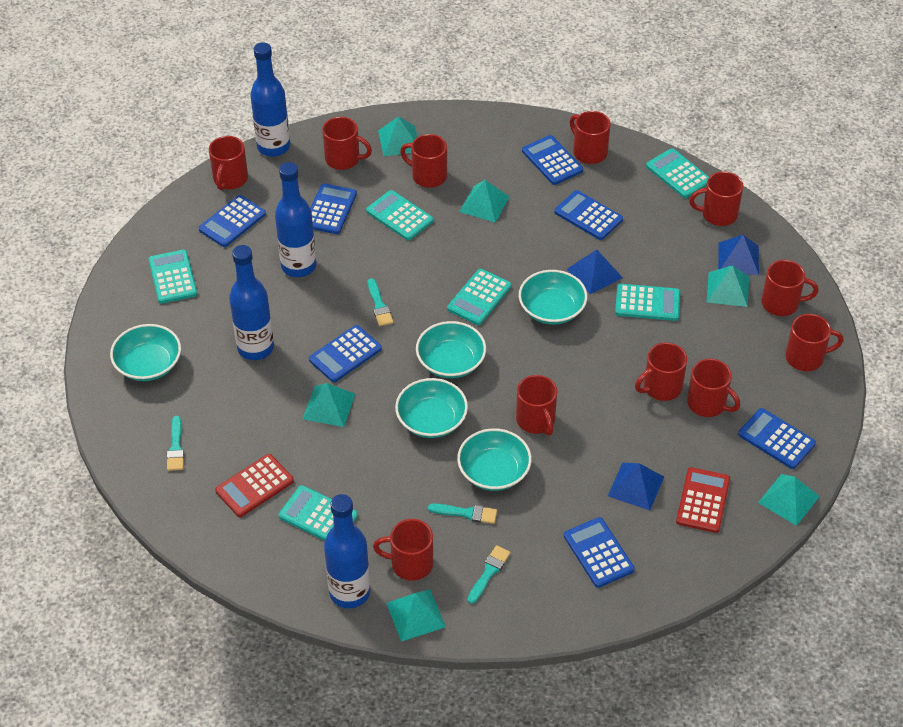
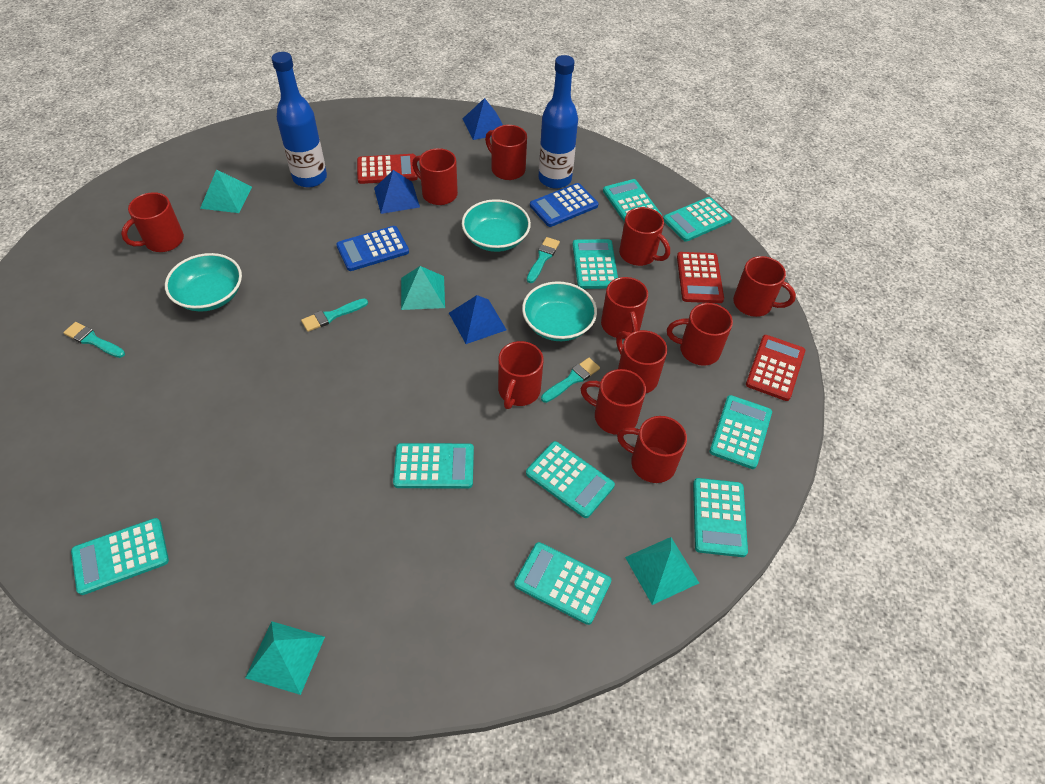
blue bottle: 4 -> 2
blue calculator: 7 -> 2
red calculator: 2 -> 3
turquoise bowl: 5 -> 3
turquoise calculator: 6 -> 9
turquoise pyramid: 6 -> 4

